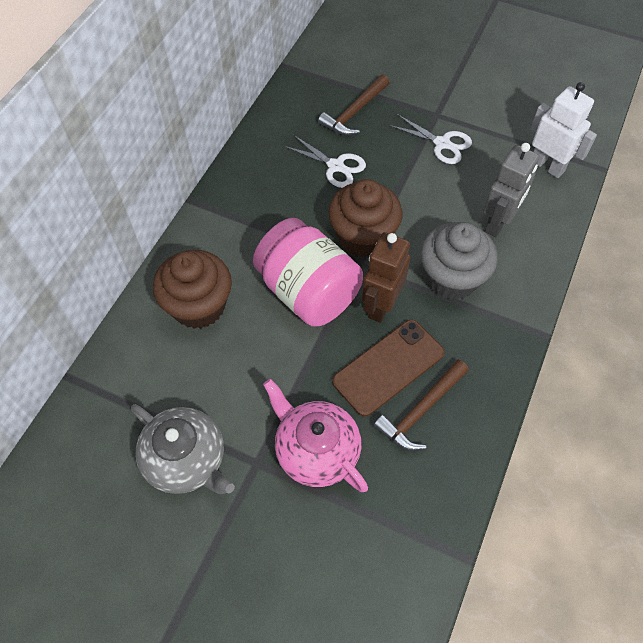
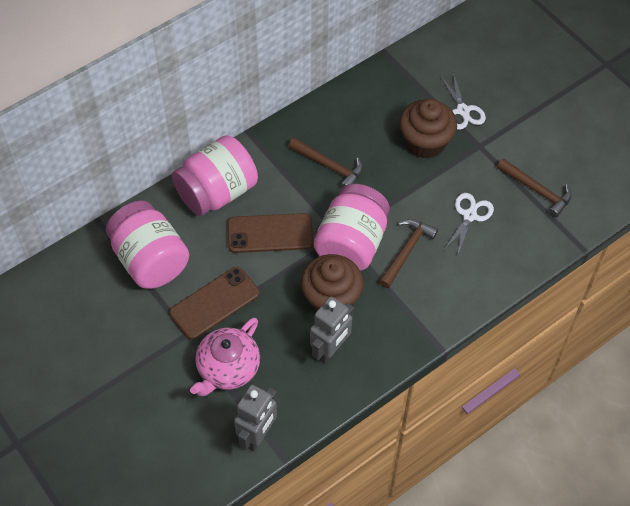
brown hammer: 2 -> 3
brown phone: 1 -> 2
brown robot: 1 -> 0
grey cupcake: 1 -> 0
grey robot: 1 -> 2
grey teapot: 1 -> 0
pink jar: 1 -> 3
white robot: 1 -> 0

